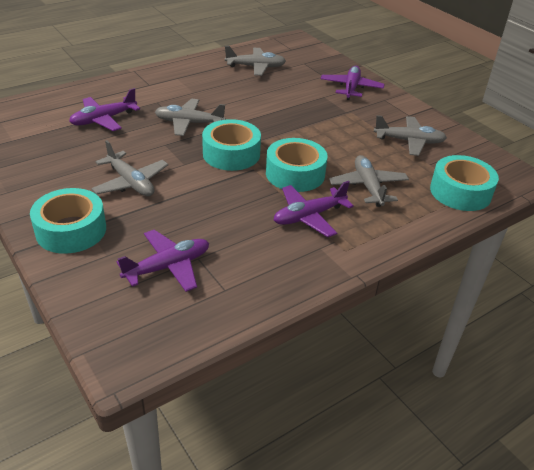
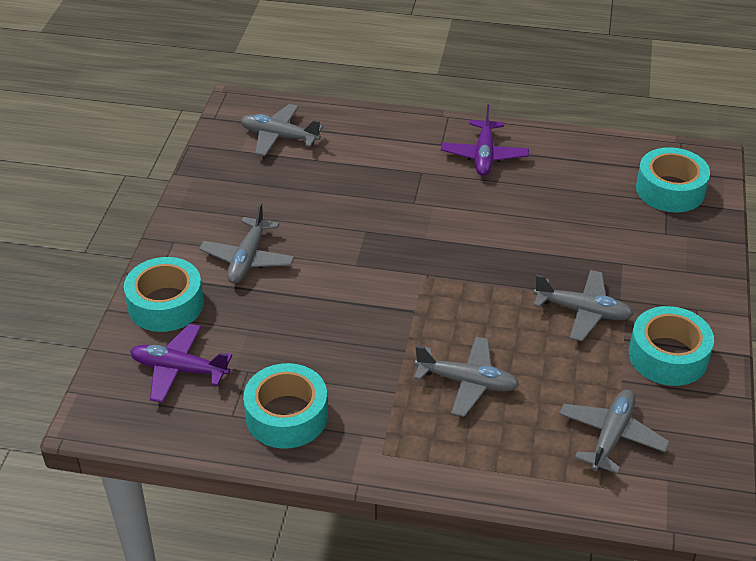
purple plane: 4 -> 2

